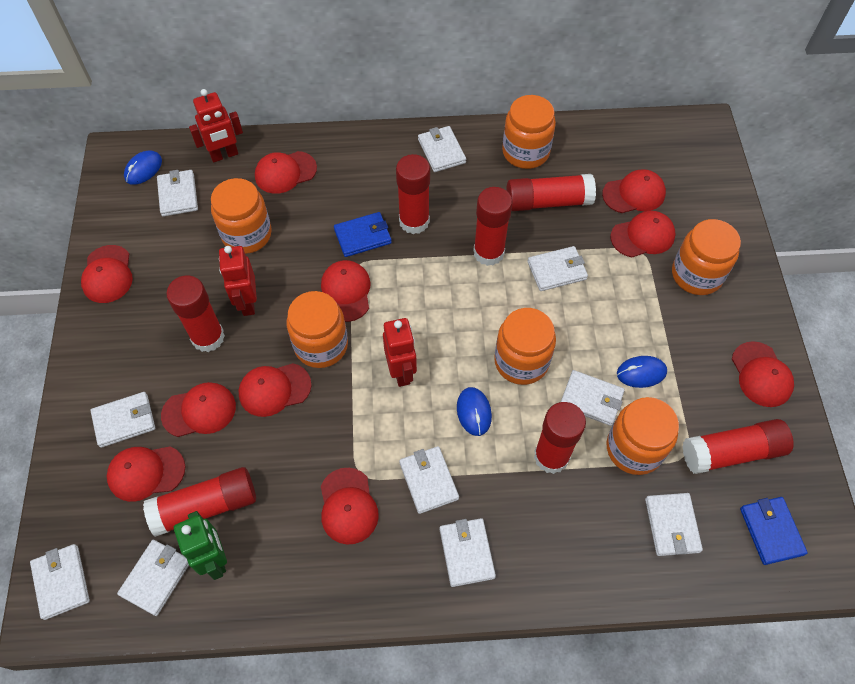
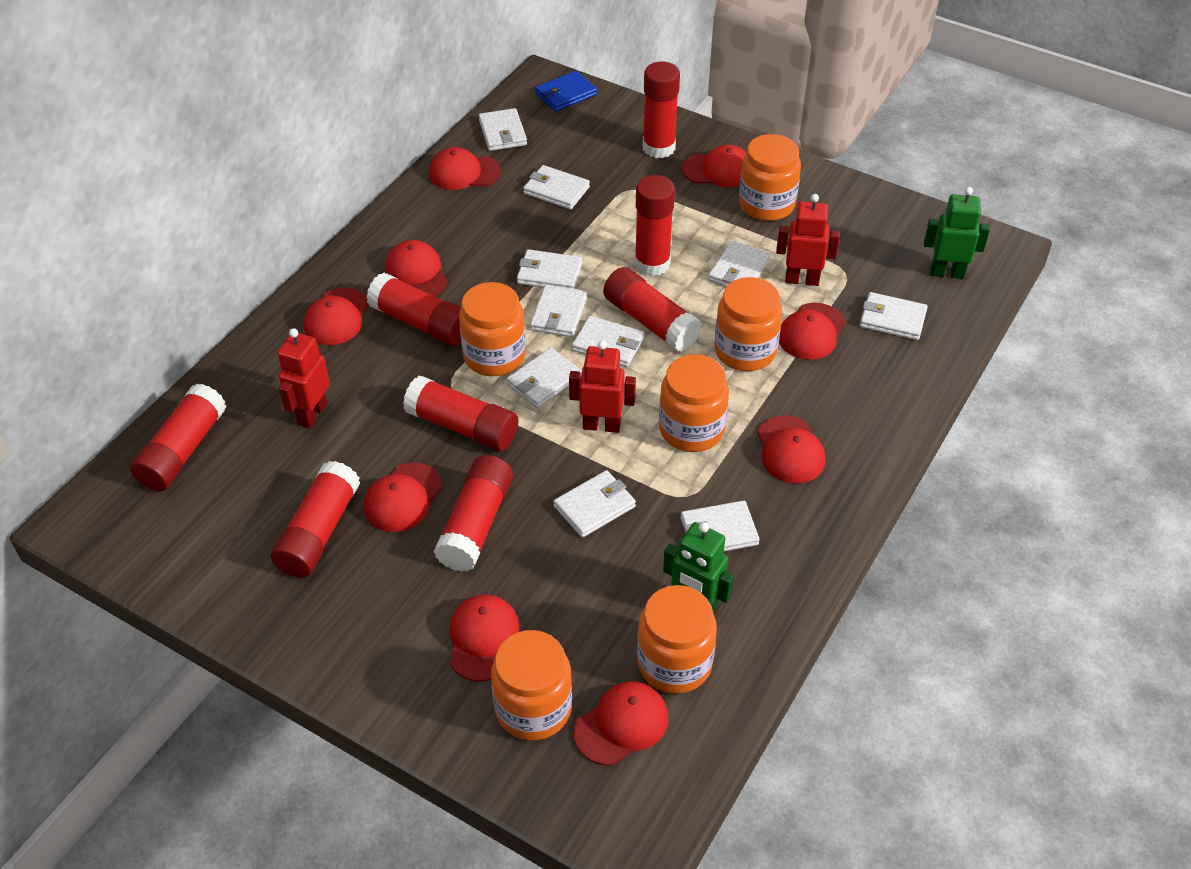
blue mouse: 3 -> 0
blue wallet: 2 -> 1
green robot: 1 -> 2
red cap: 10 -> 9
red glue stick: 7 -> 8

